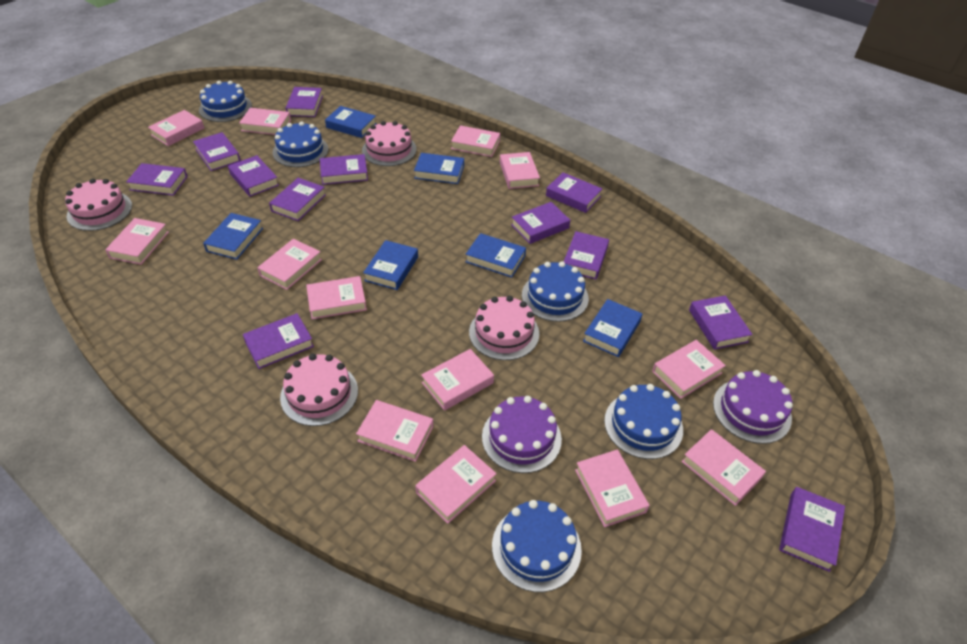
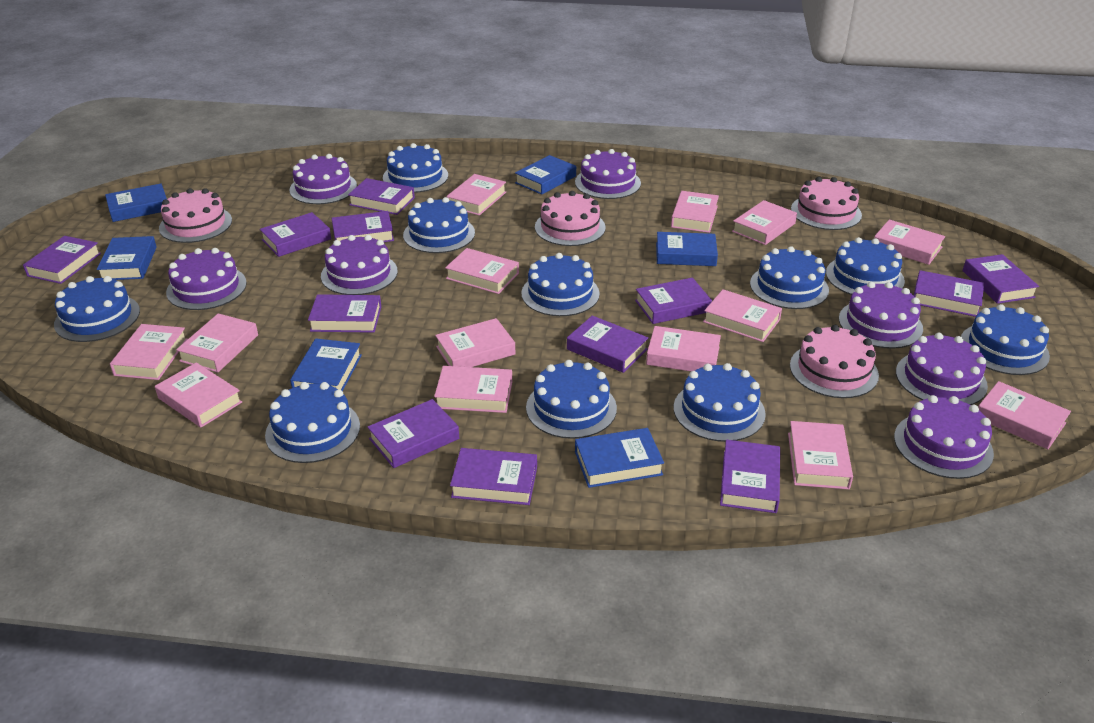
blue cake: 5 -> 10
pink book: 13 -> 14
purple cake: 2 -> 7

